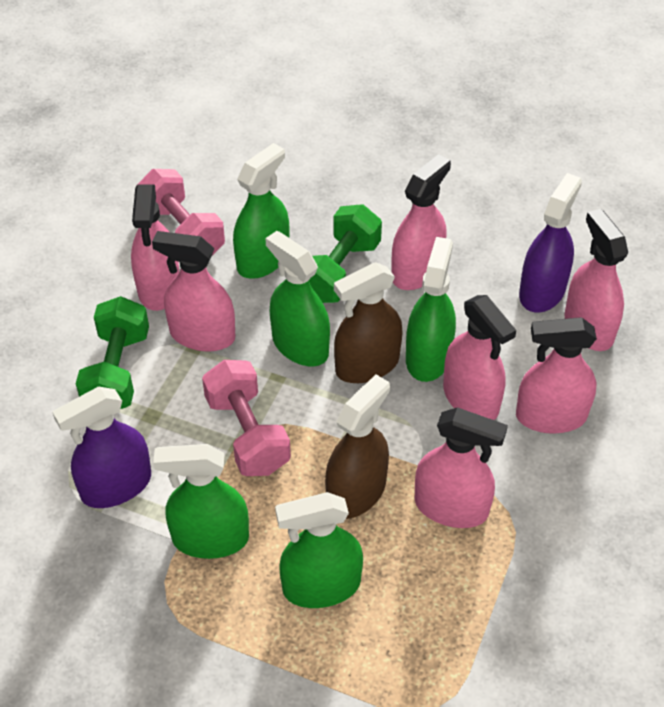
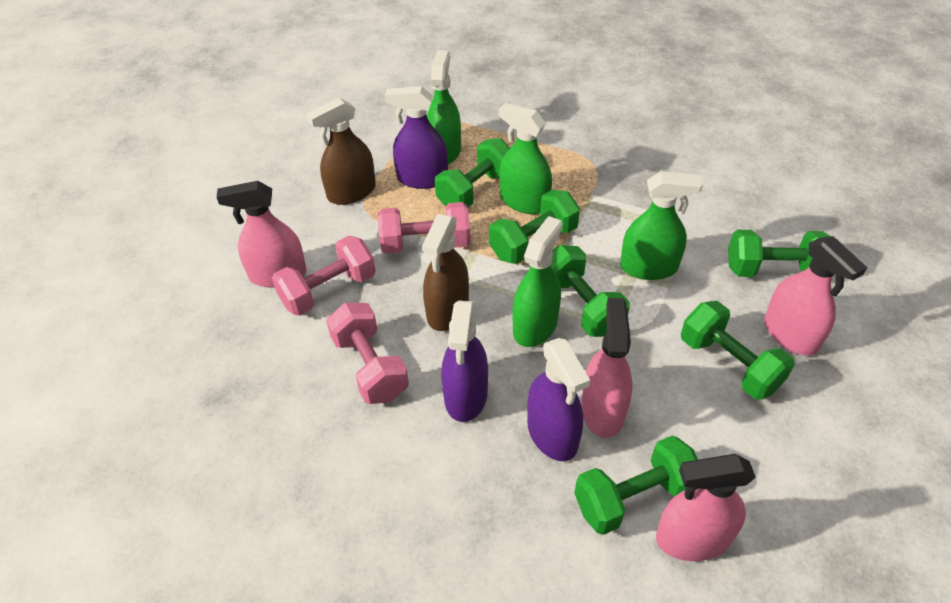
green dumbbell: 2 -> 6
green spray bottle: 5 -> 4
pink dumbbell: 2 -> 3
pink spray bottle: 7 -> 4
purple spray bottle: 2 -> 3

